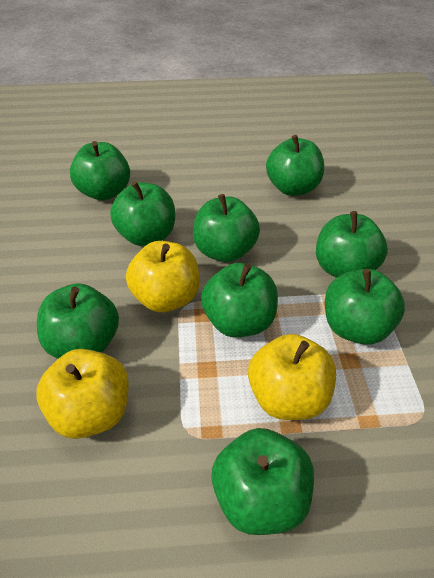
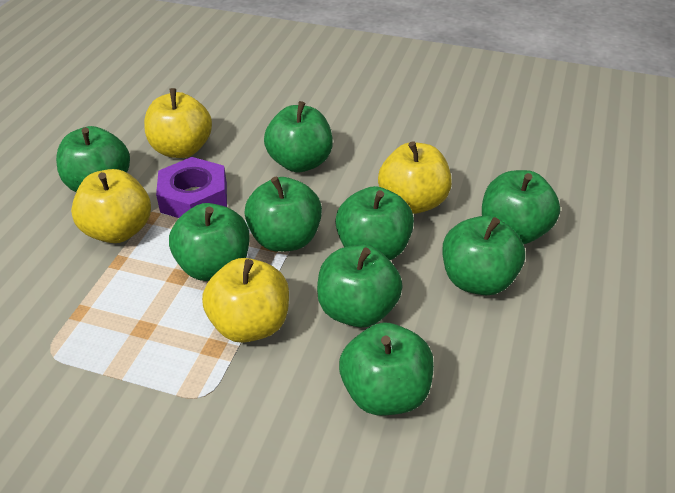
purple nut: 0 -> 1
yellow apple: 3 -> 4

